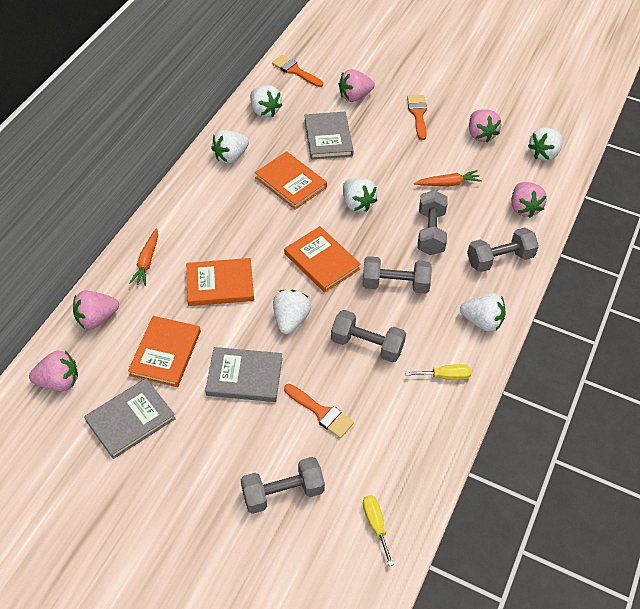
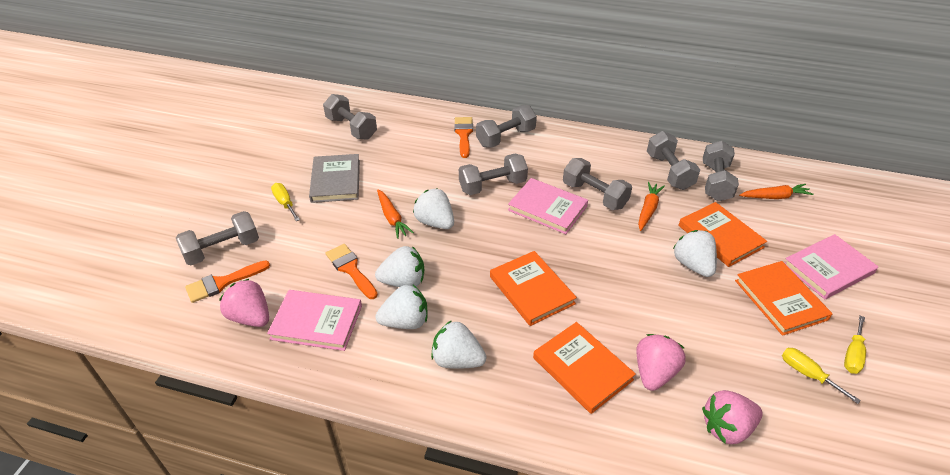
grey book: 3 -> 1
grey dumbbell: 5 -> 7
orange carrot: 2 -> 3
pink book: 0 -> 3
pink strawberry: 5 -> 3
white strawberry: 6 -> 5
yellow screwdriver: 2 -> 3

